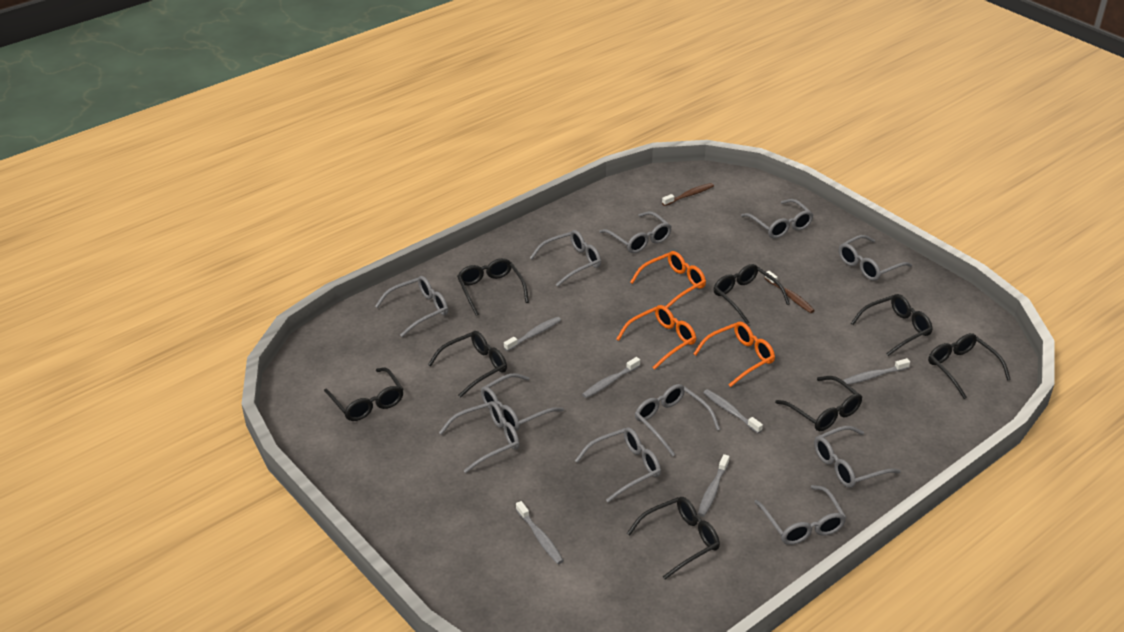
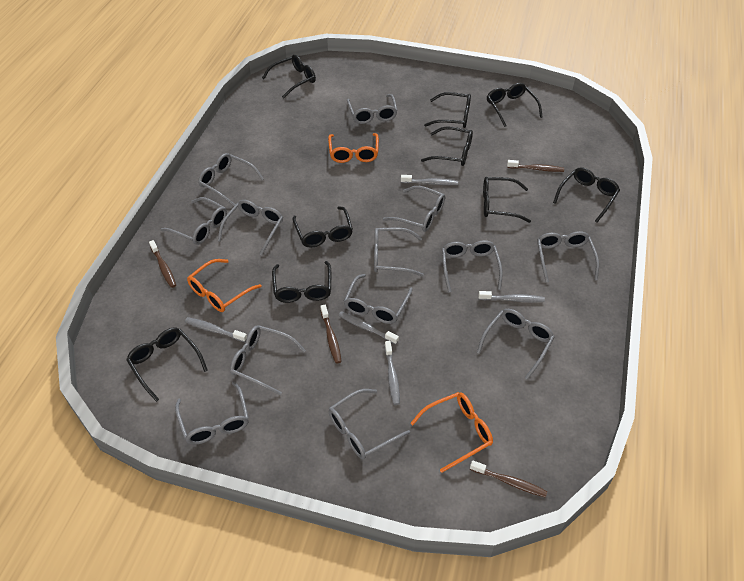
black glasses: 8 -> 9
brown toothbrush: 2 -> 4
grey glasses: 11 -> 13
grey toothbrush: 6 -> 5

